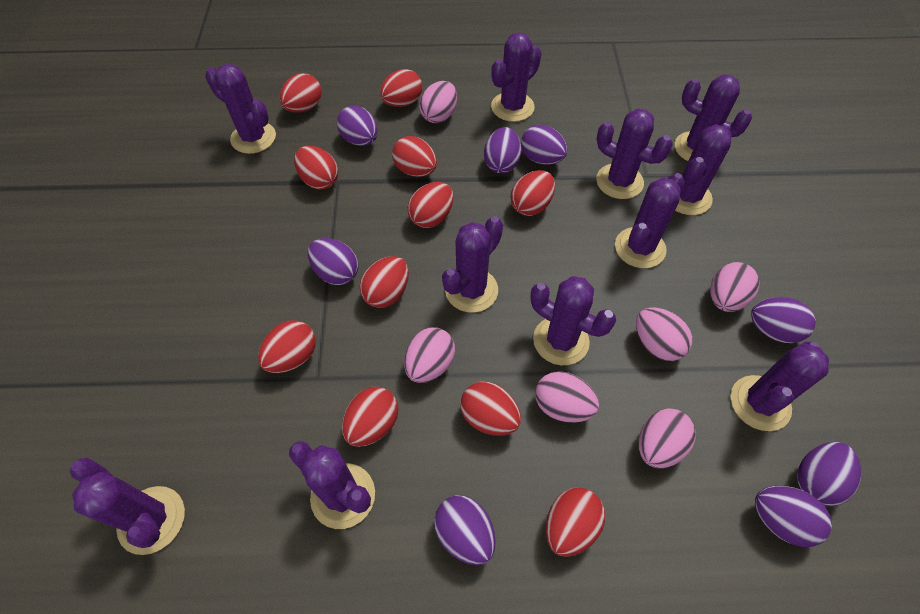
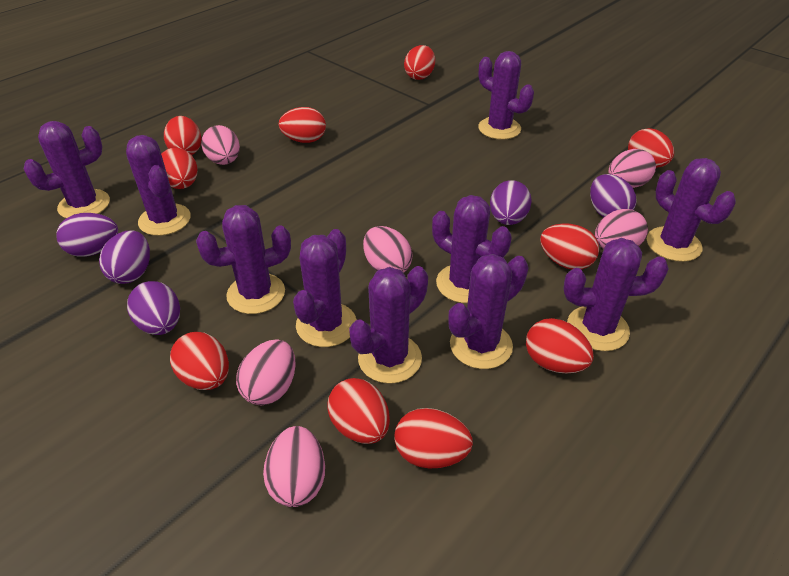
purple cactus: 11 -> 10
purple egg: 8 -> 5
red egg: 11 -> 10

